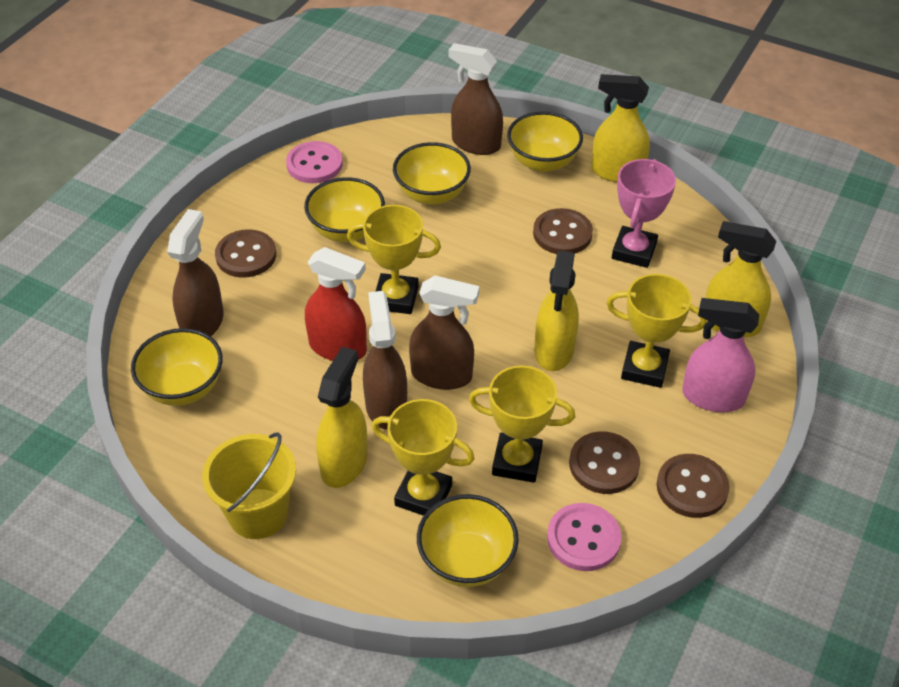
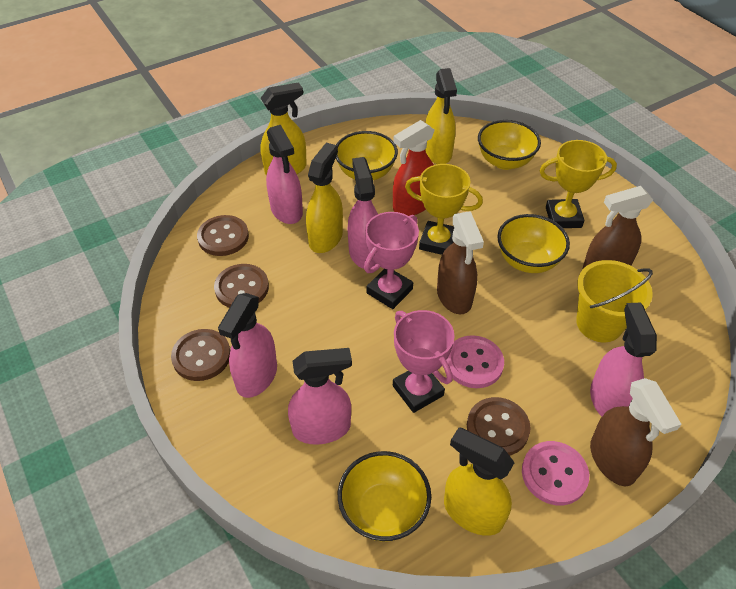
brown spray bottle: 4 -> 3
pink spray bottle: 1 -> 5
pink trophy: 1 -> 2
yellow bowl: 5 -> 4
yellow trophy: 4 -> 2

